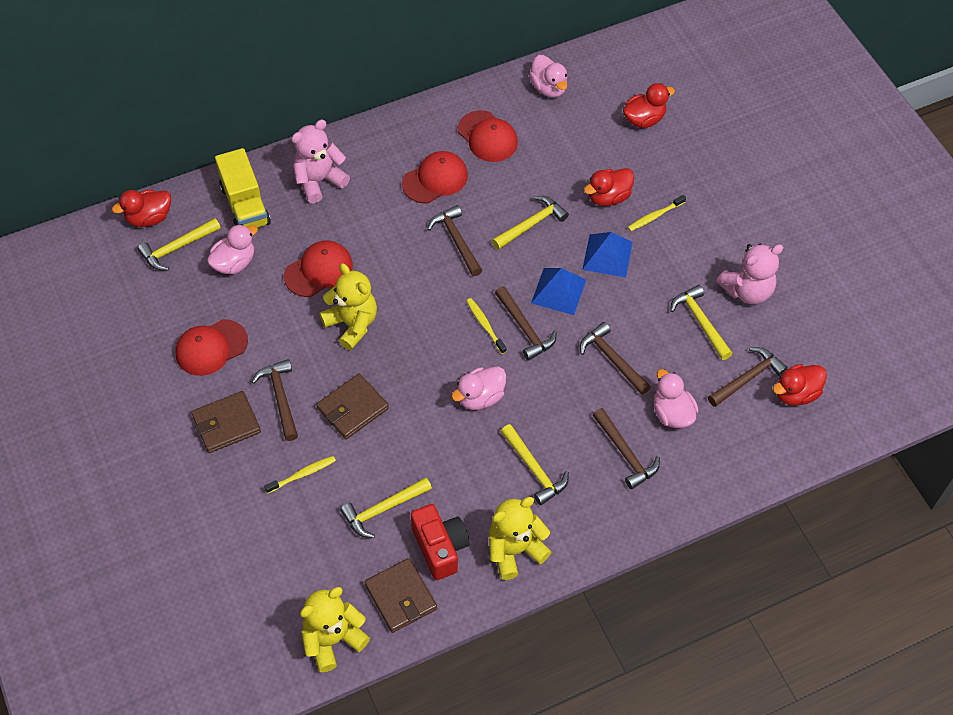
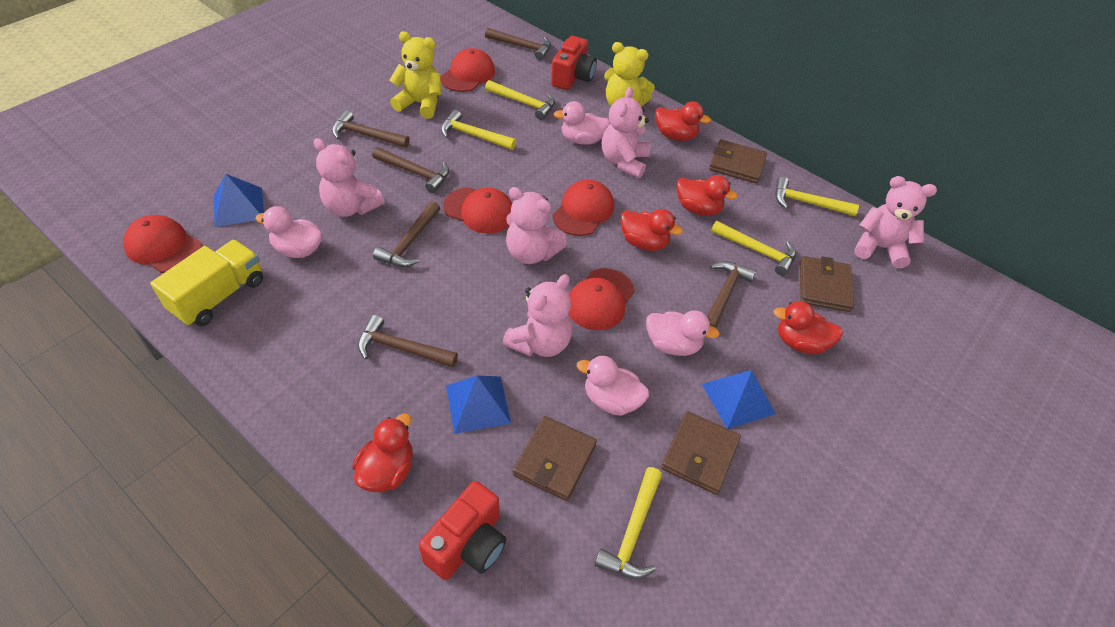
blue pyramid: 2 -> 3
brown wallet: 3 -> 4
pink teddy bear: 2 -> 5
red camera: 1 -> 2
red cap: 4 -> 5
red duck: 4 -> 5
yellow teddy bear: 3 -> 2
yellow toothbrush: 3 -> 0

